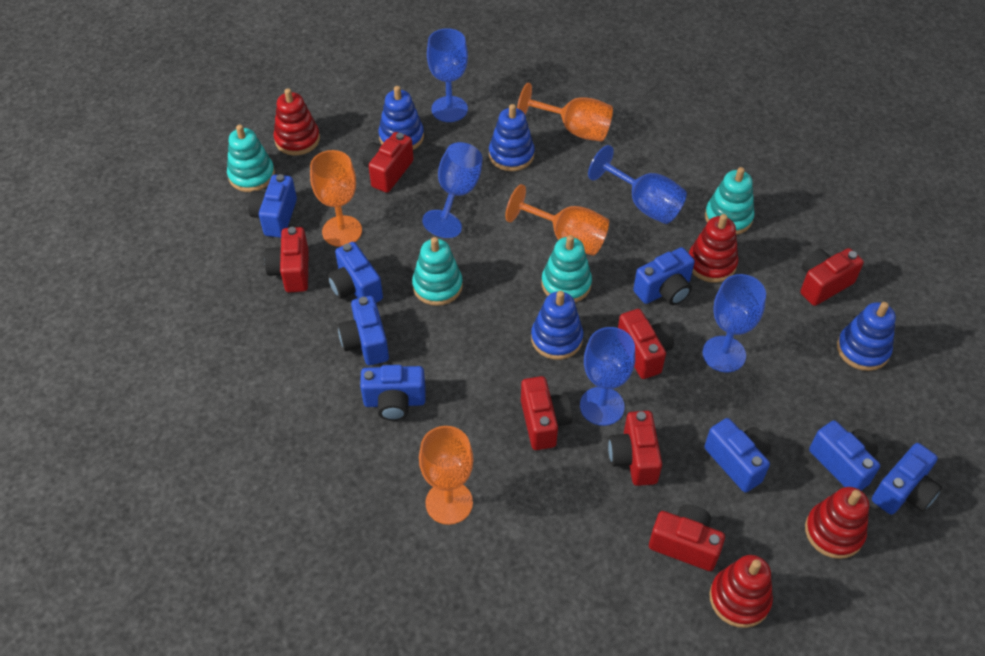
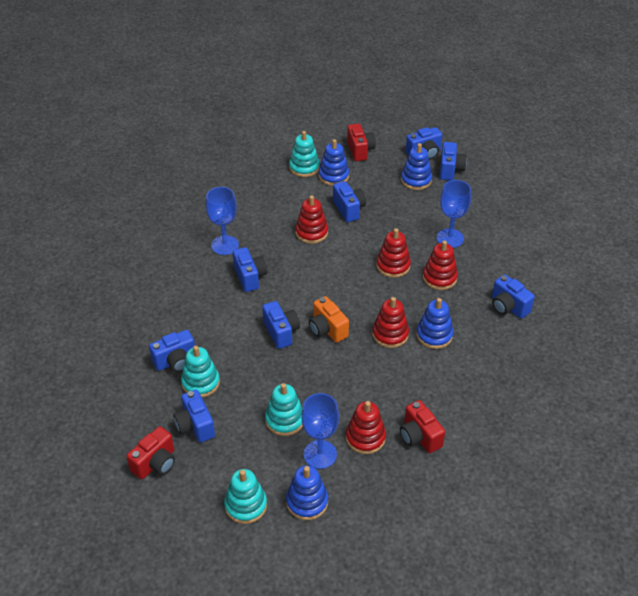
blue goblet: 5 -> 3
orange camera: 0 -> 1
orange goblet: 4 -> 0
red camera: 7 -> 3
red stacking toy: 4 -> 5

